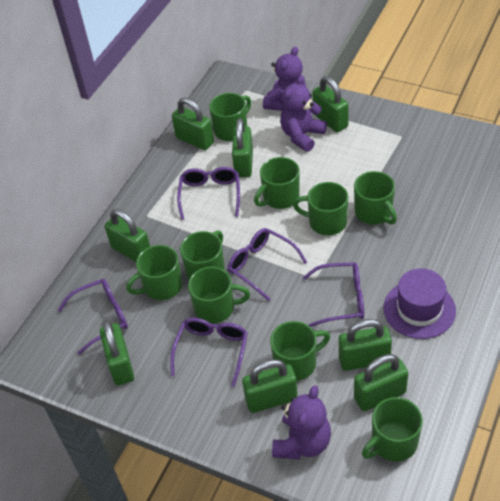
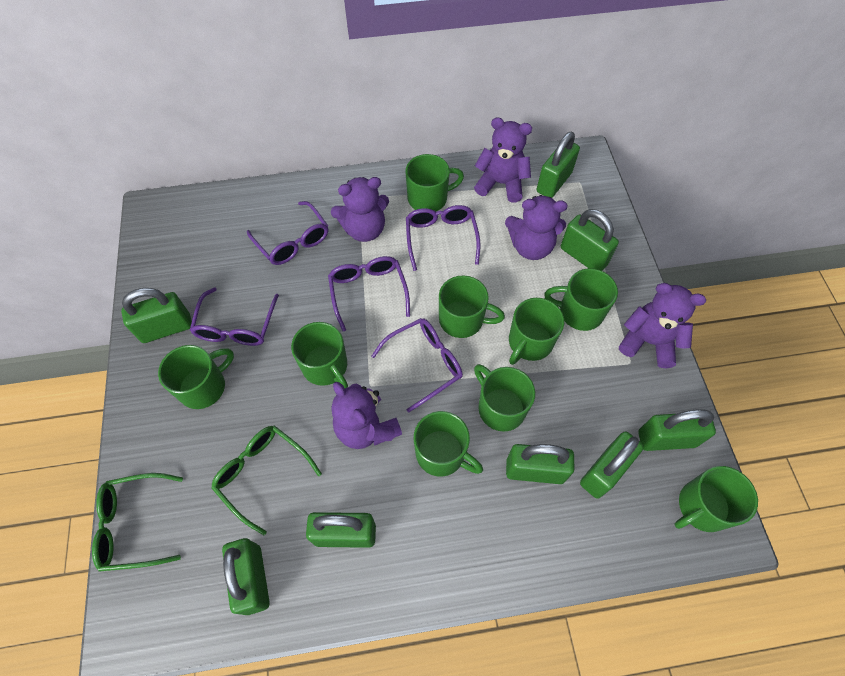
green glasses: 0 -> 2
purple hat: 1 -> 0
purple teddy bear: 3 -> 5

